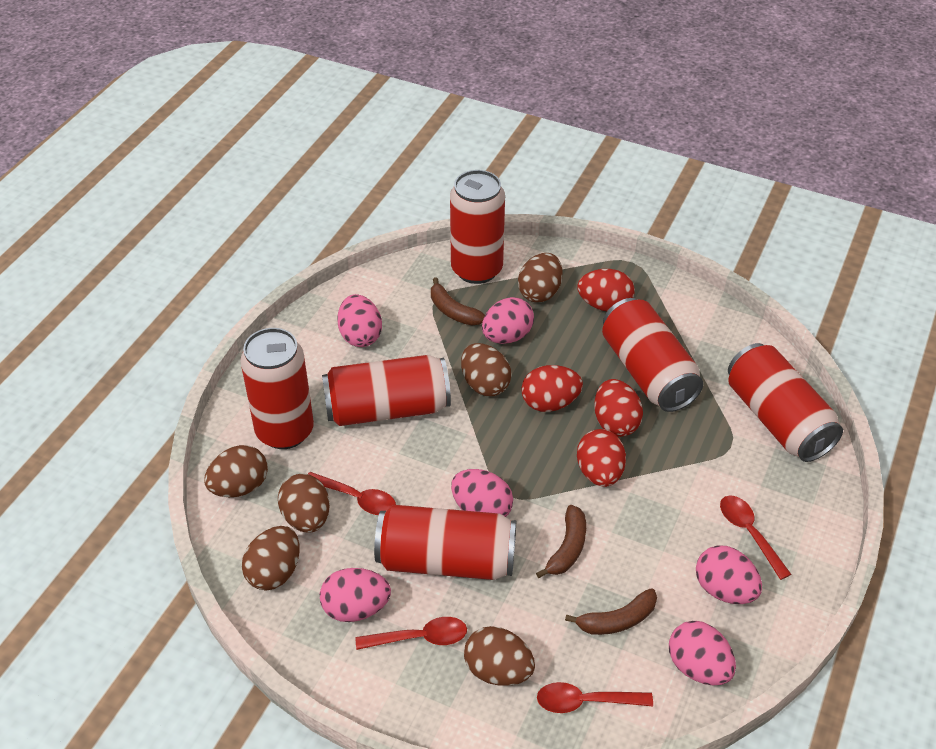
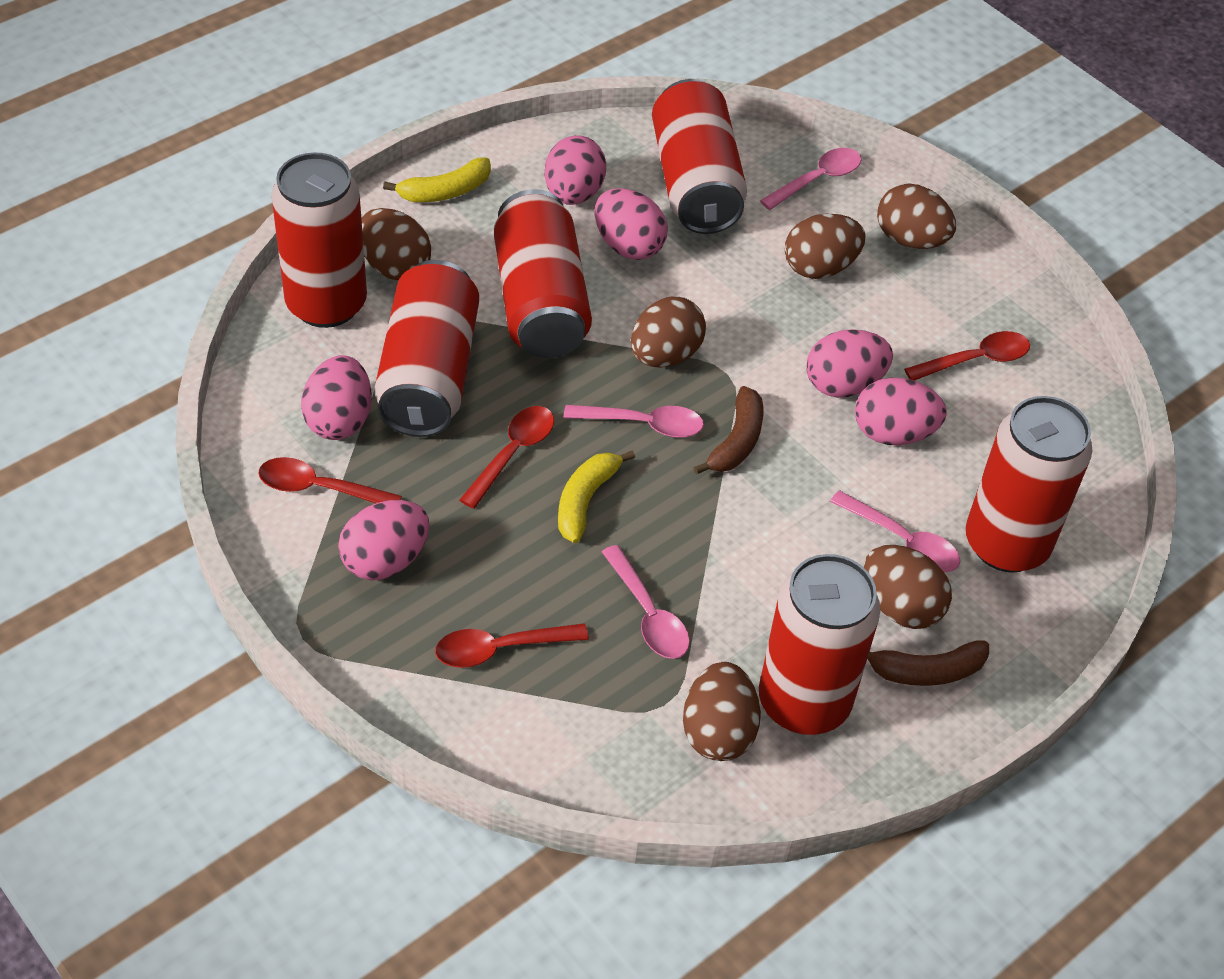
brown banana: 3 -> 2
pink spoon: 0 -> 4
red egg: 4 -> 0
yellow banana: 0 -> 2

